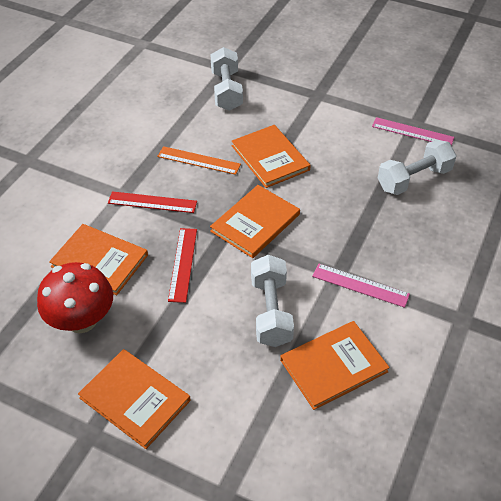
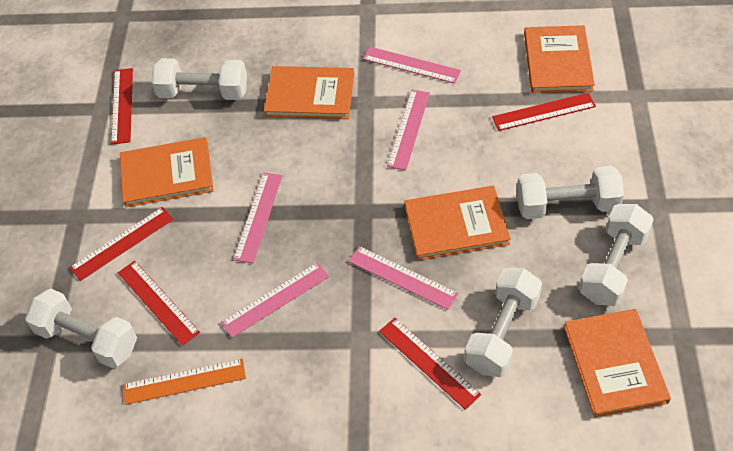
pink ruler: 2 -> 5
red mushroom: 1 -> 0
red ruler: 2 -> 5
white dumbbell: 3 -> 5

